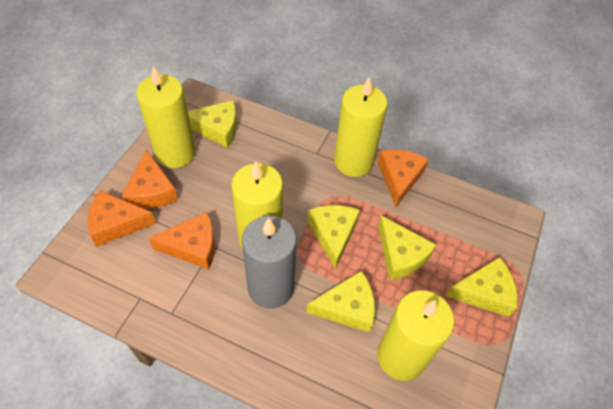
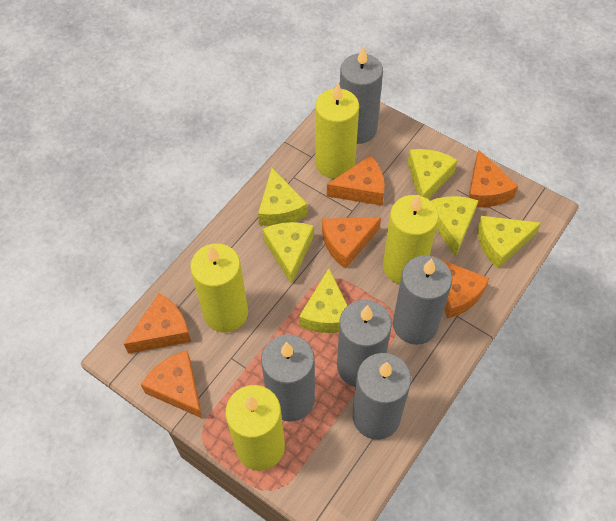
grey candle: 1 -> 5
orange cheese: 4 -> 6
yellow cheese: 5 -> 6

